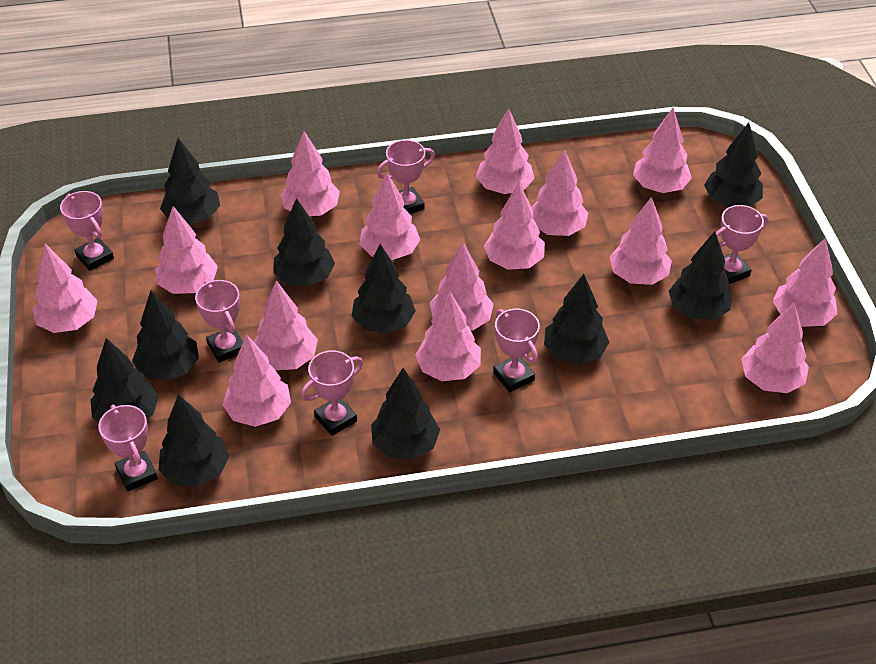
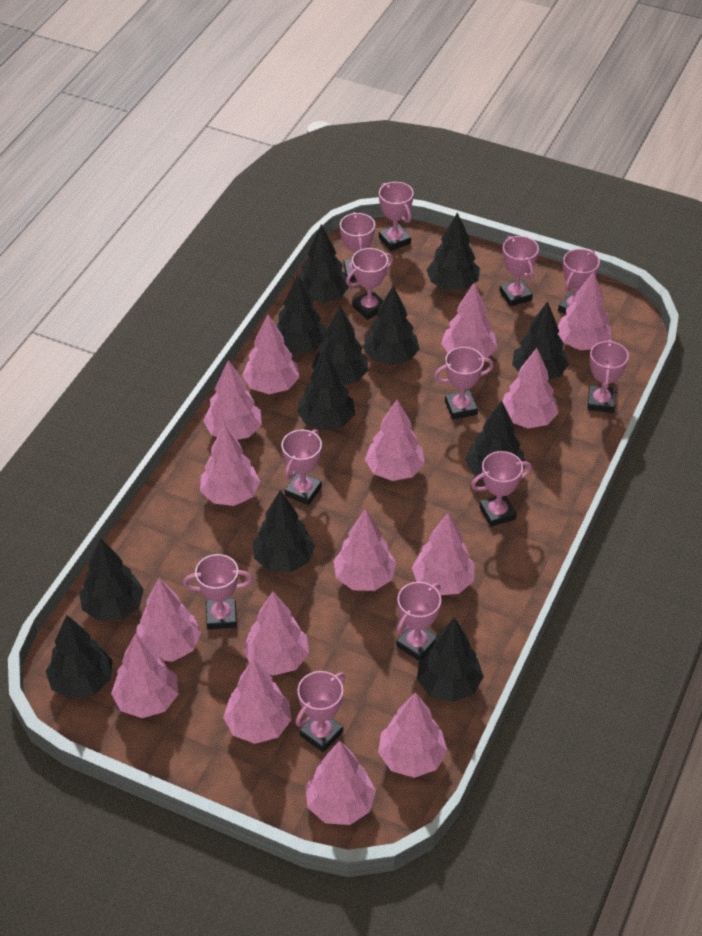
black tree: 10 -> 12
pink trophy: 7 -> 12

